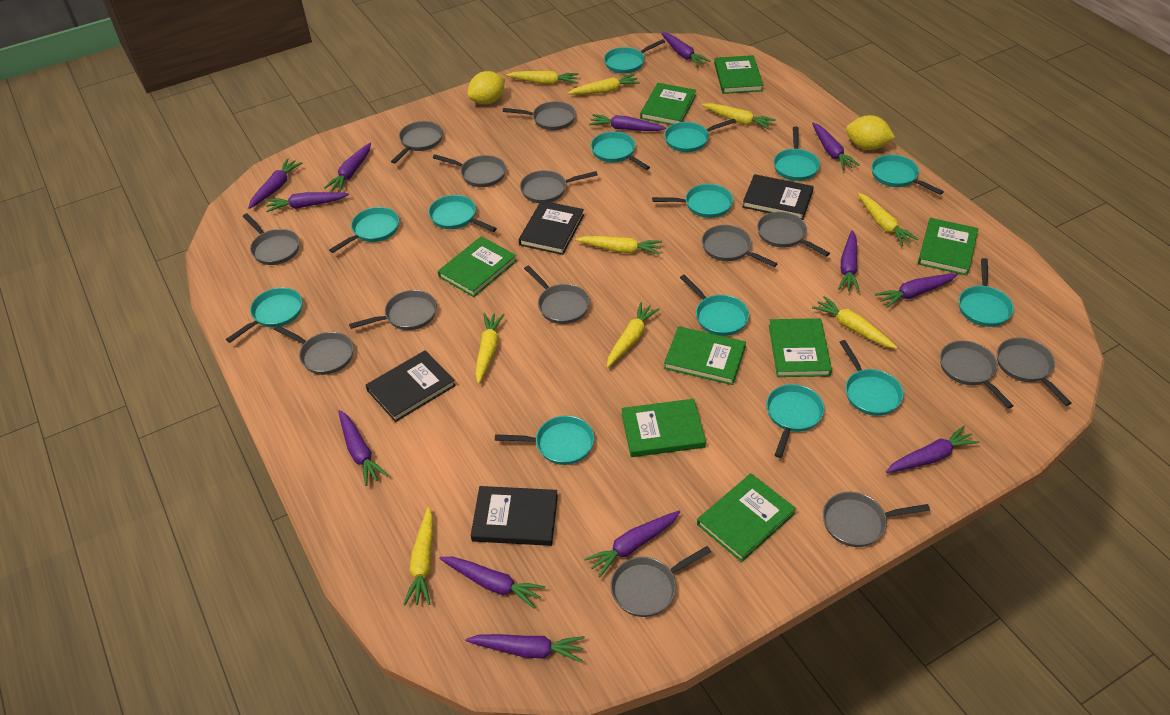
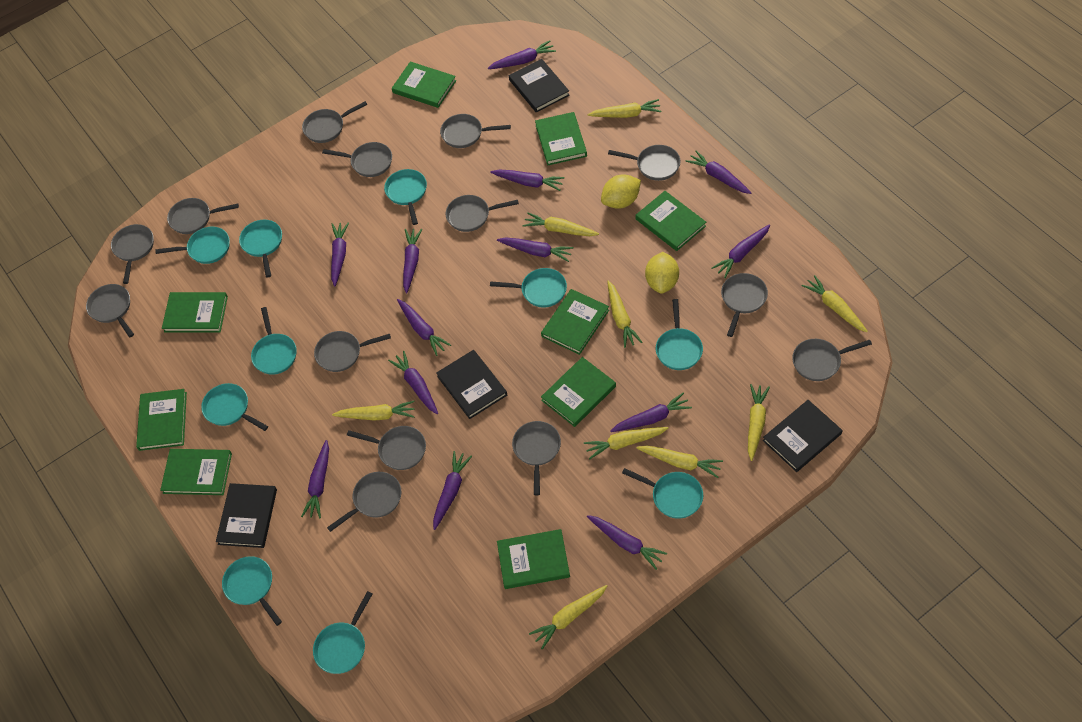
green book: 8 -> 9
turquoise pan: 14 -> 10

